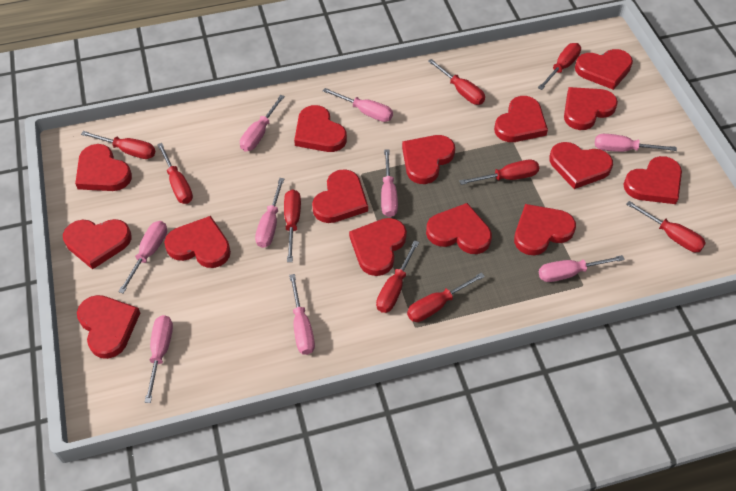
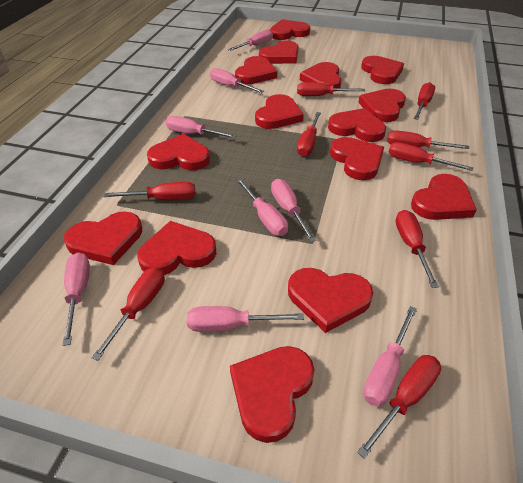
pink screwdriver: 9 -> 8

